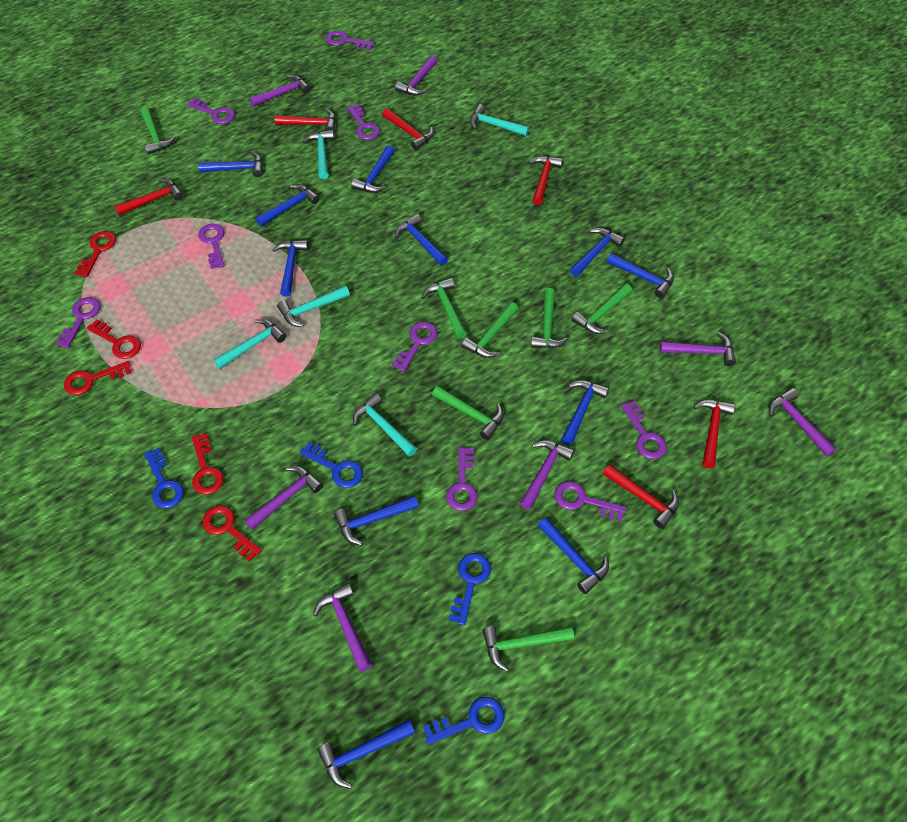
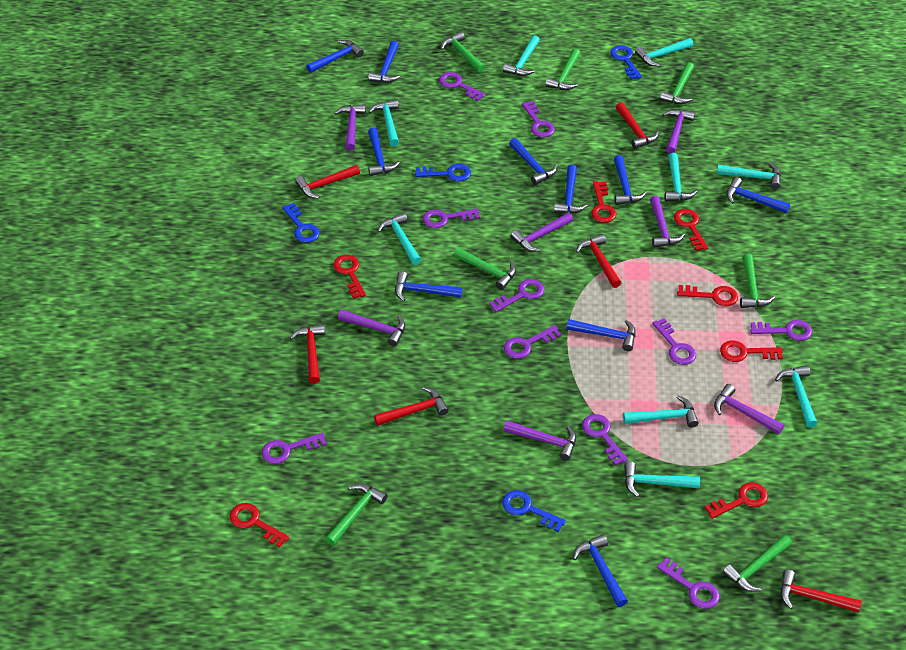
blue hammer: 11 -> 10
purple key: 9 -> 10
red key: 5 -> 7
turquoise hammer: 5 -> 9

